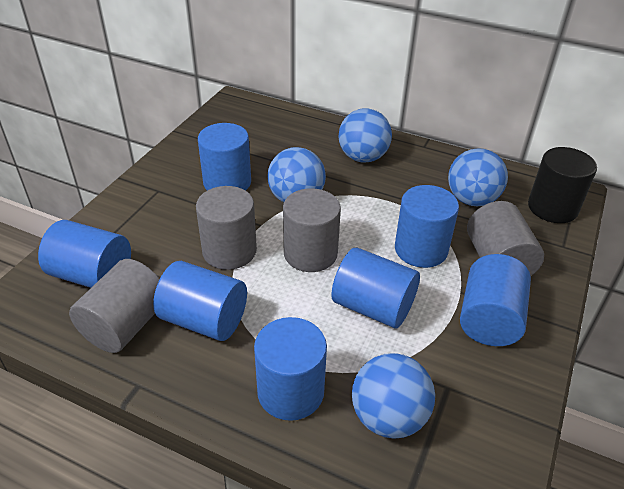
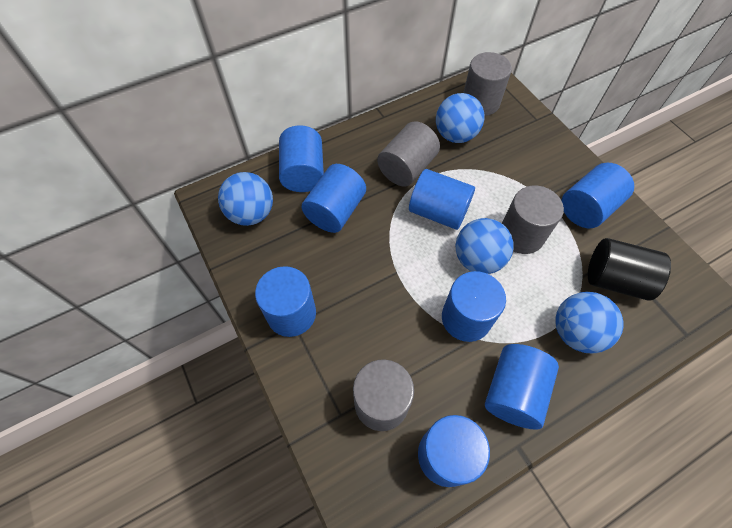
blue cylinder: 7 -> 8

